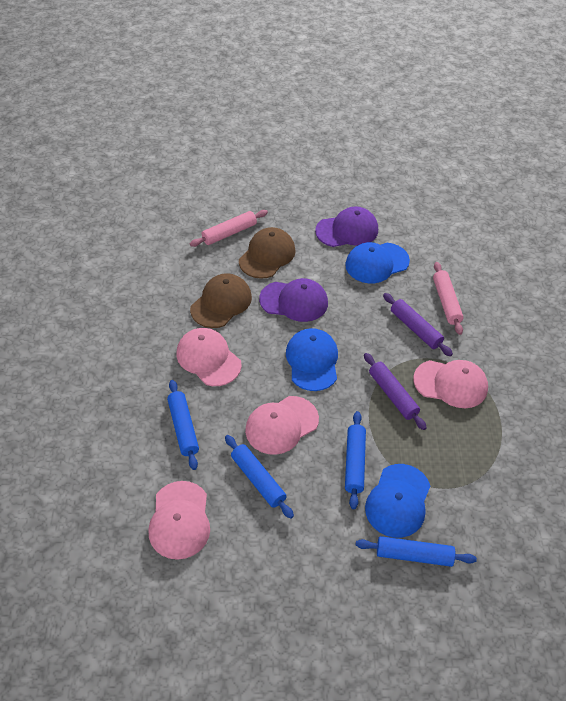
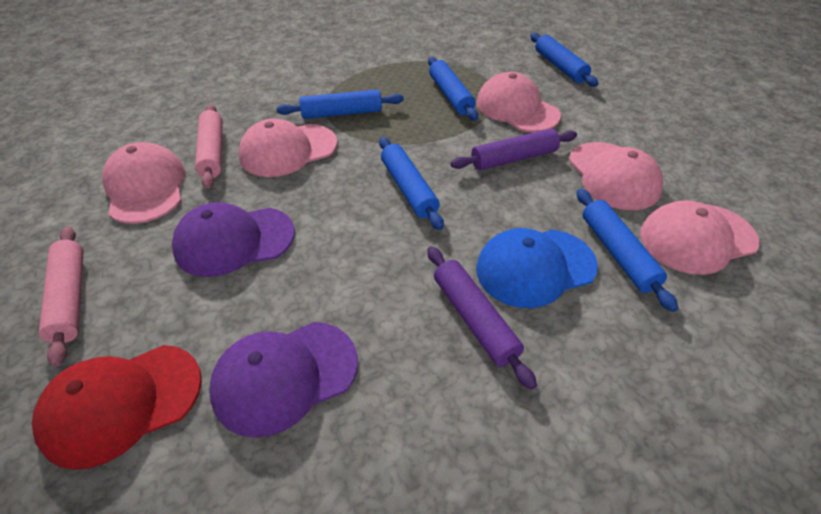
blue cap: 3 -> 1
blue rolling pin: 4 -> 5
brown cap: 2 -> 0
pink cap: 4 -> 5
red cap: 0 -> 1

